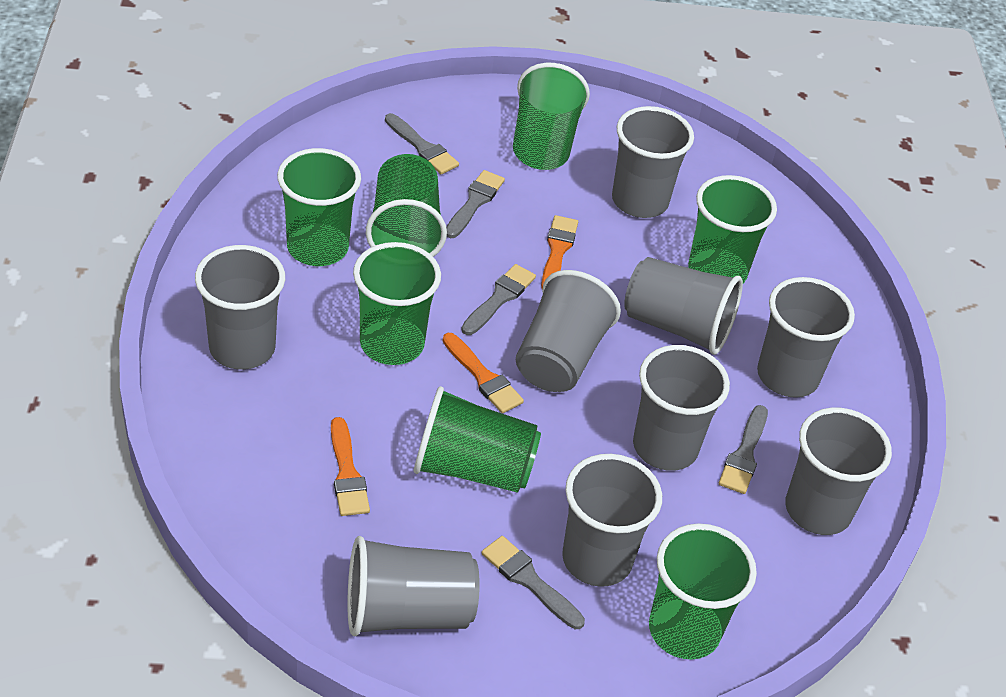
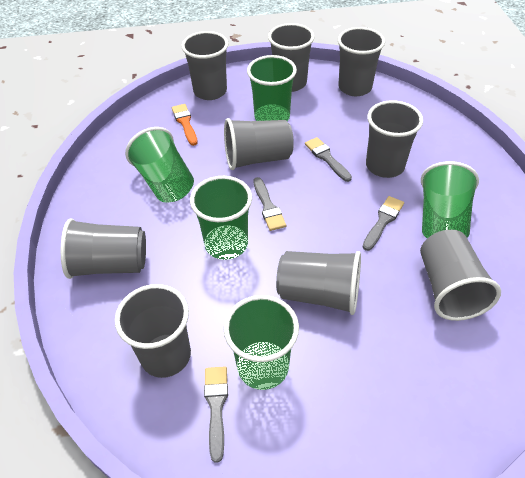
green cup: 7 -> 5
grey brush: 5 -> 4
orange brush: 3 -> 1

